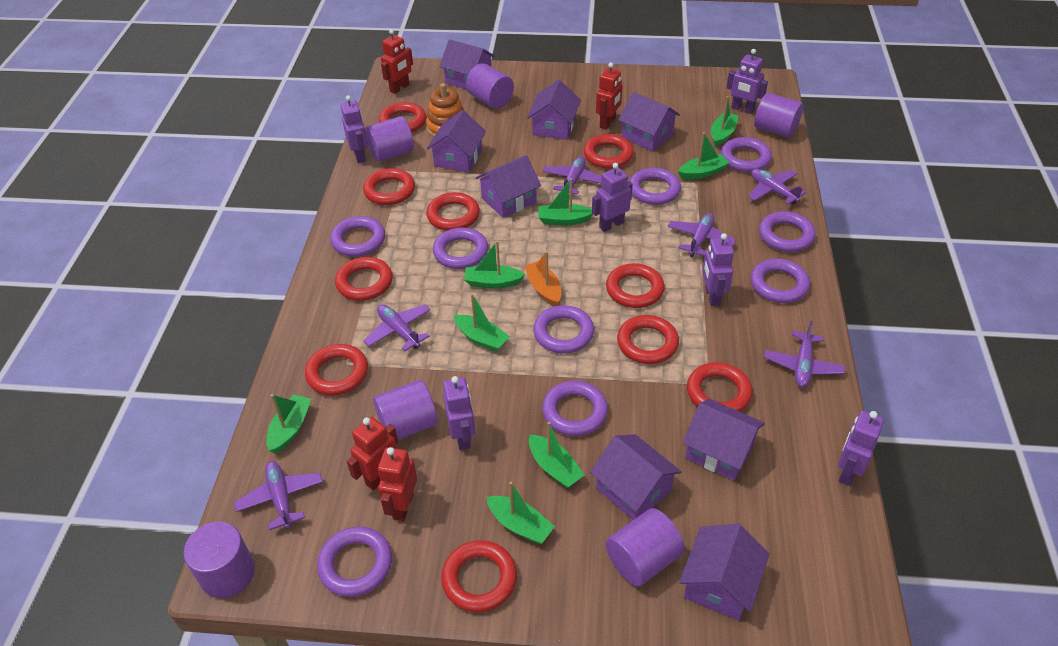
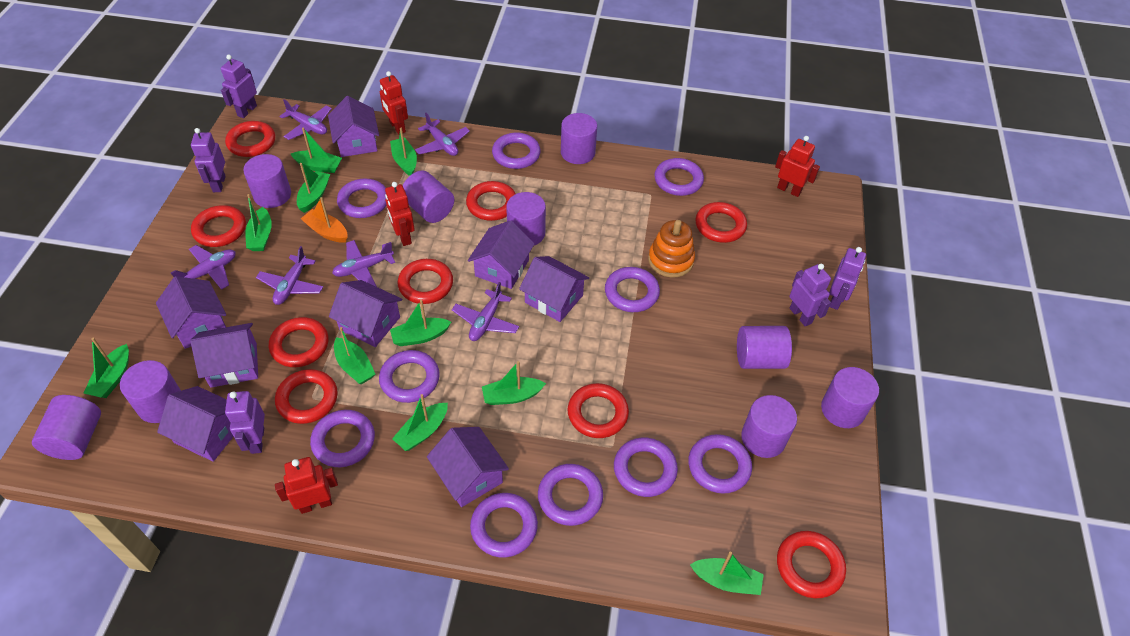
green boat: 8 -> 10
purple cylinder: 6 -> 9
purple ring: 9 -> 10
purple robot: 6 -> 5
red ring: 10 -> 9

